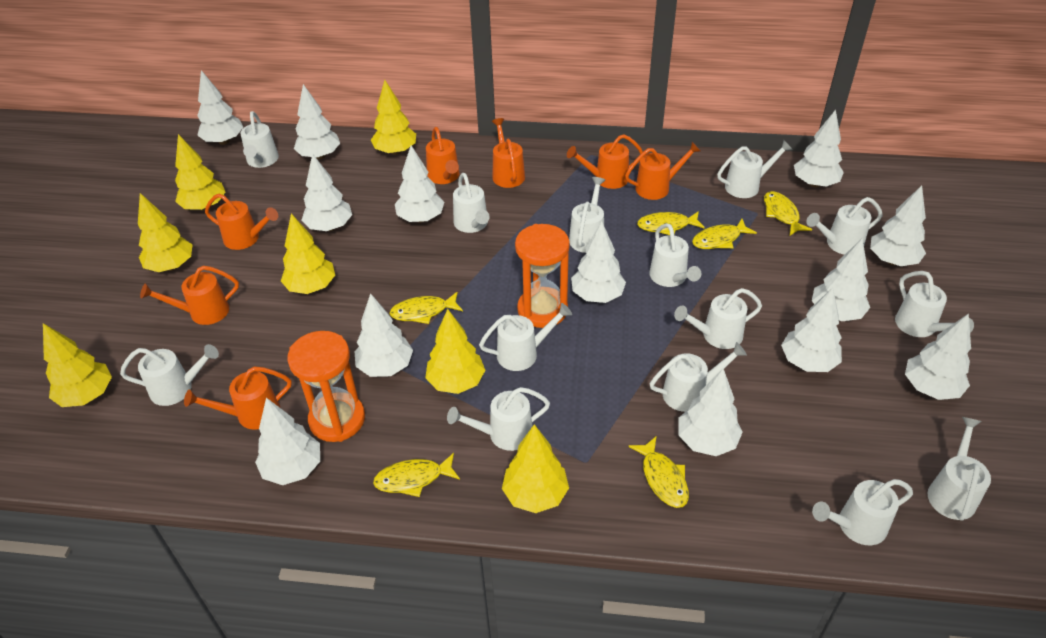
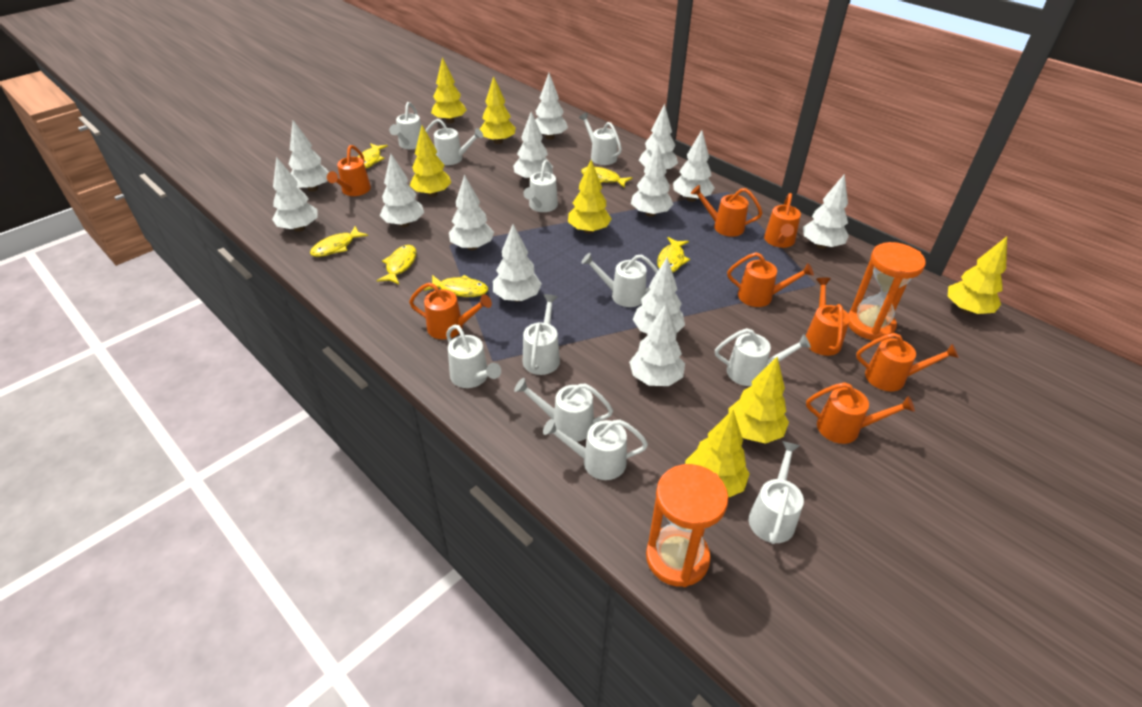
orange watering can: 7 -> 8
white watering can: 14 -> 11

